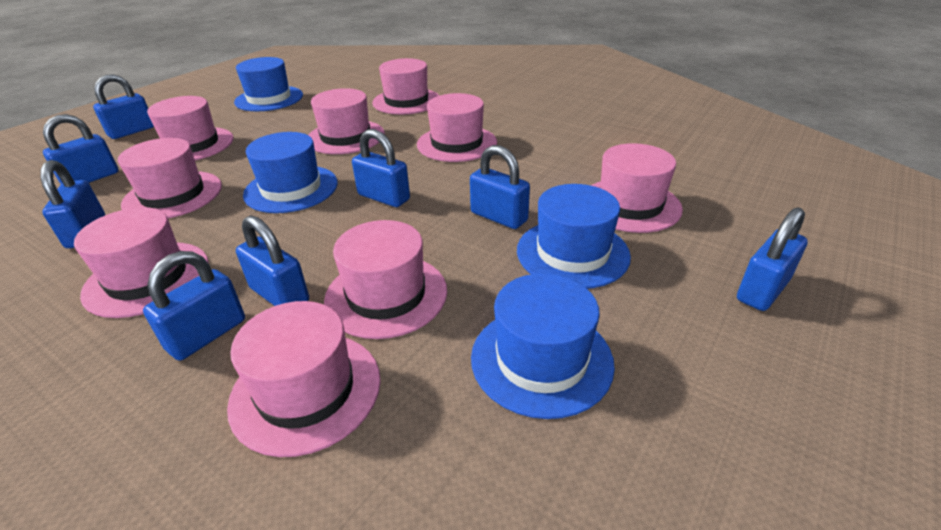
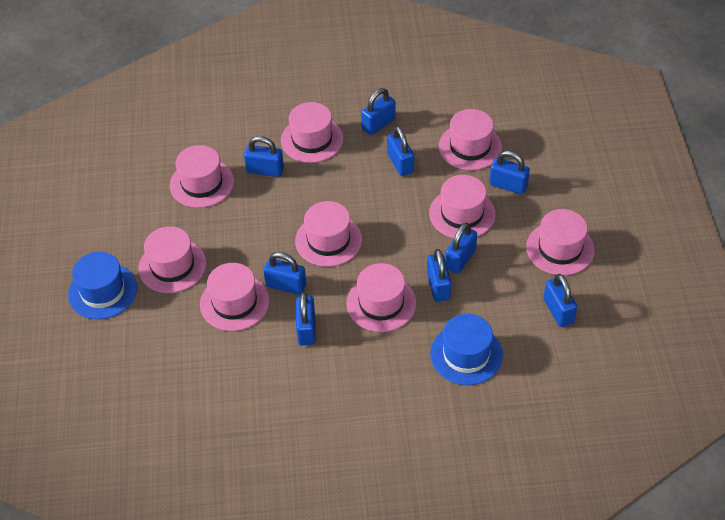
blue hat: 4 -> 2
blue padlock: 8 -> 9

